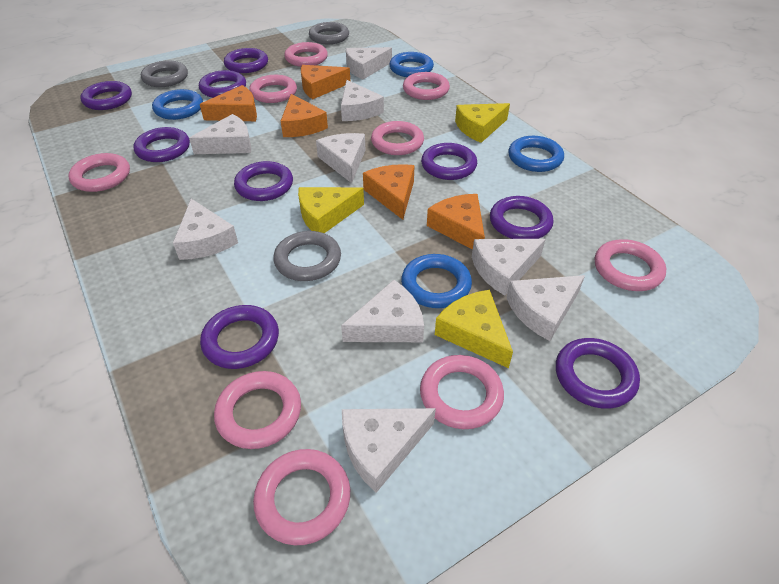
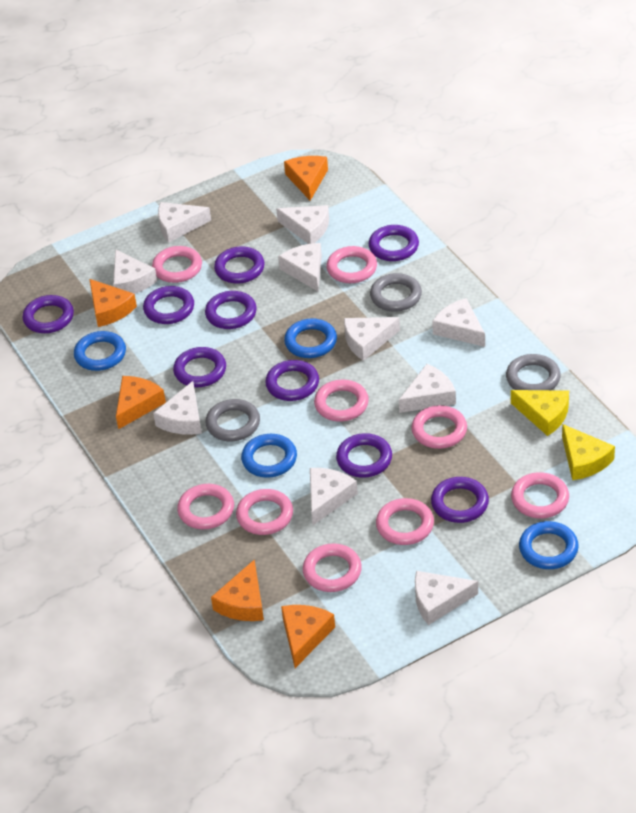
white cheese: 9 -> 10
yellow cheese: 3 -> 2

